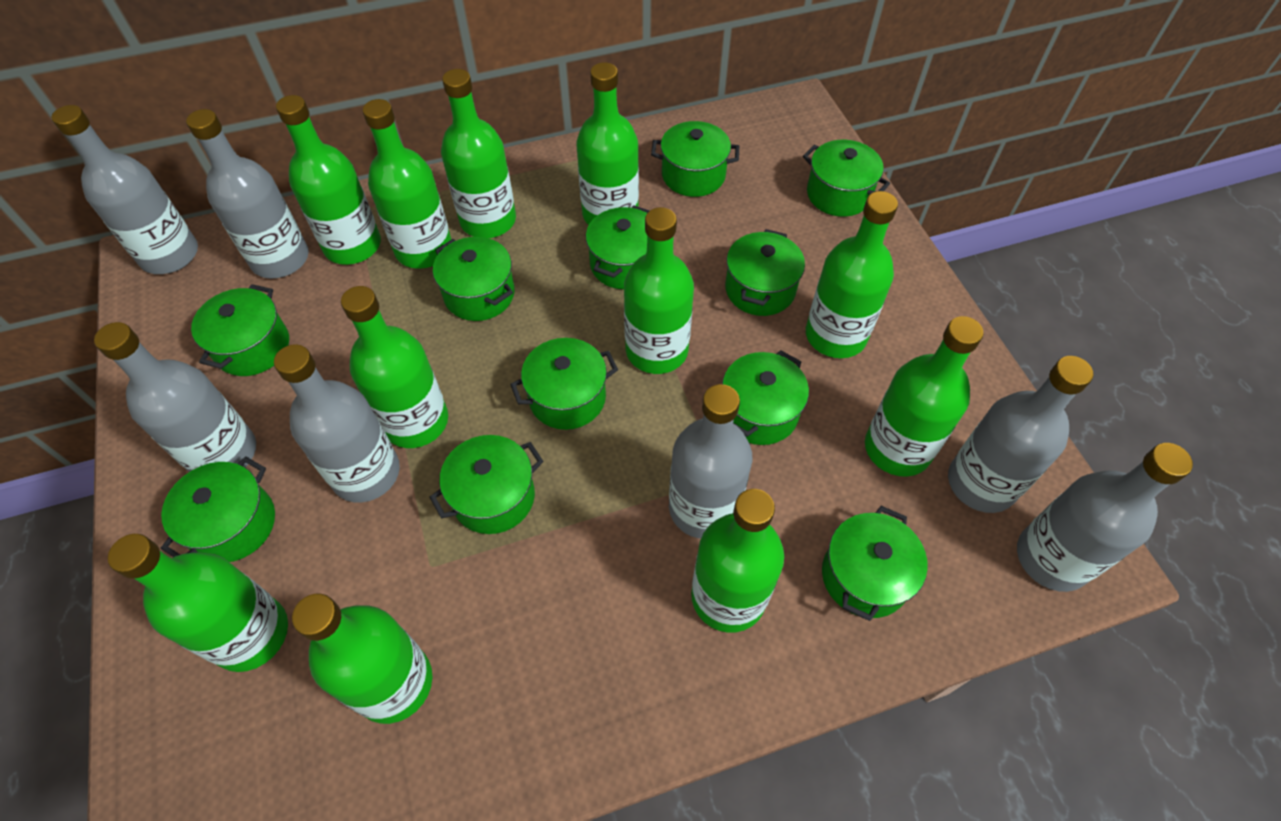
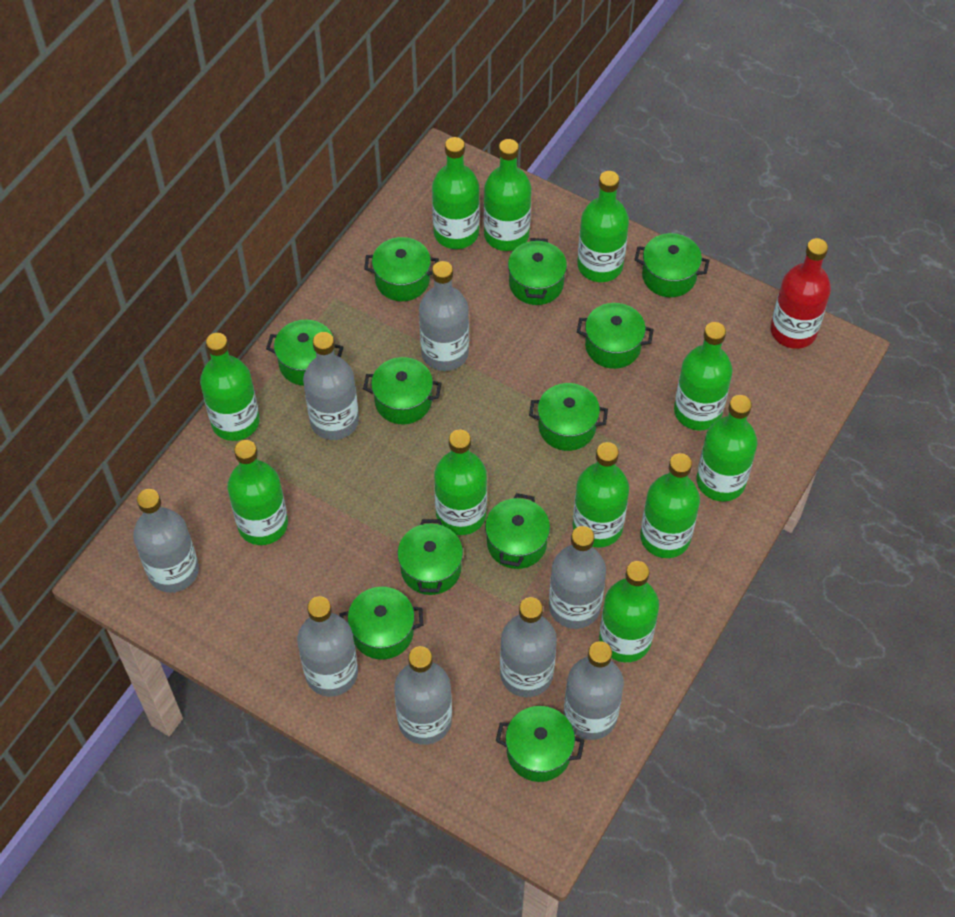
grey bottle: 7 -> 8
red bottle: 0 -> 1

